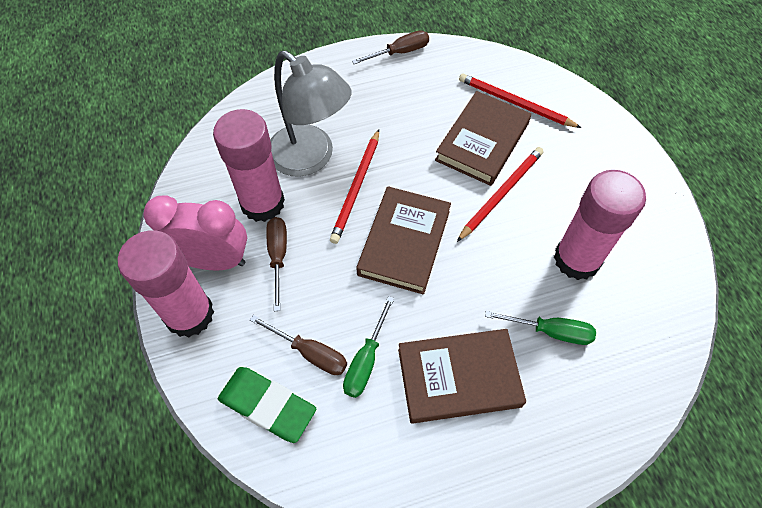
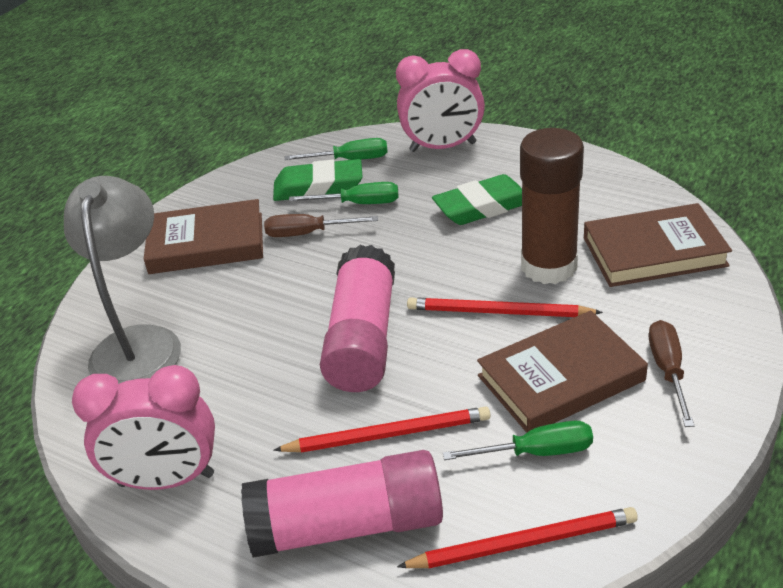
brown glue stick: 0 -> 1
brown screwdriver: 3 -> 2
green eraser: 1 -> 2
green screwdriver: 2 -> 3
pink clock: 1 -> 2
pink glue stick: 3 -> 2

